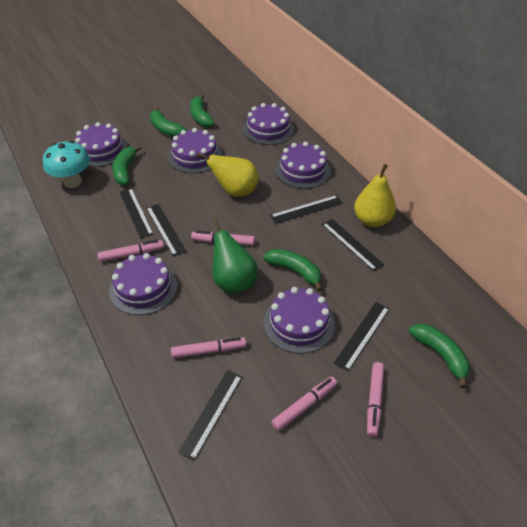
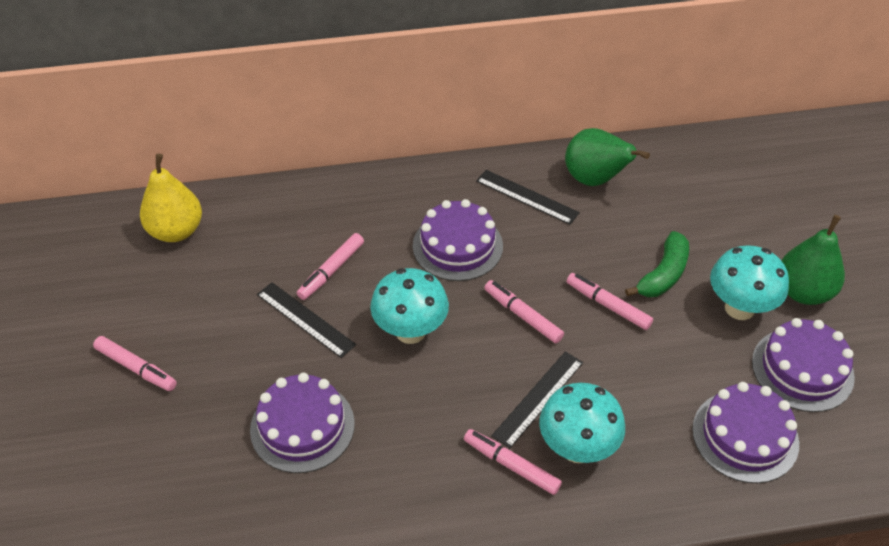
black ruler: 6 -> 3
green banana: 5 -> 1
green pear: 1 -> 2
purple cake: 6 -> 4
turquoise mushroom: 1 -> 3
yellow pear: 2 -> 1

